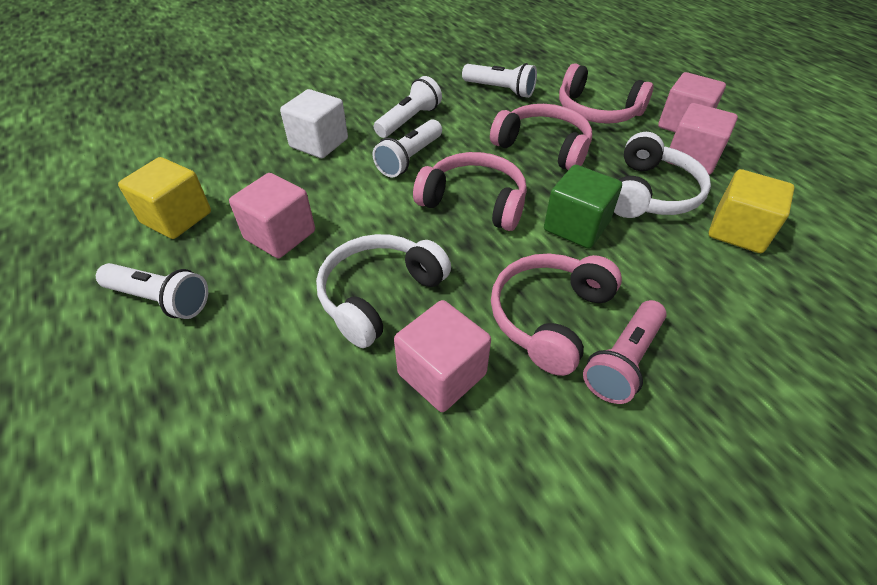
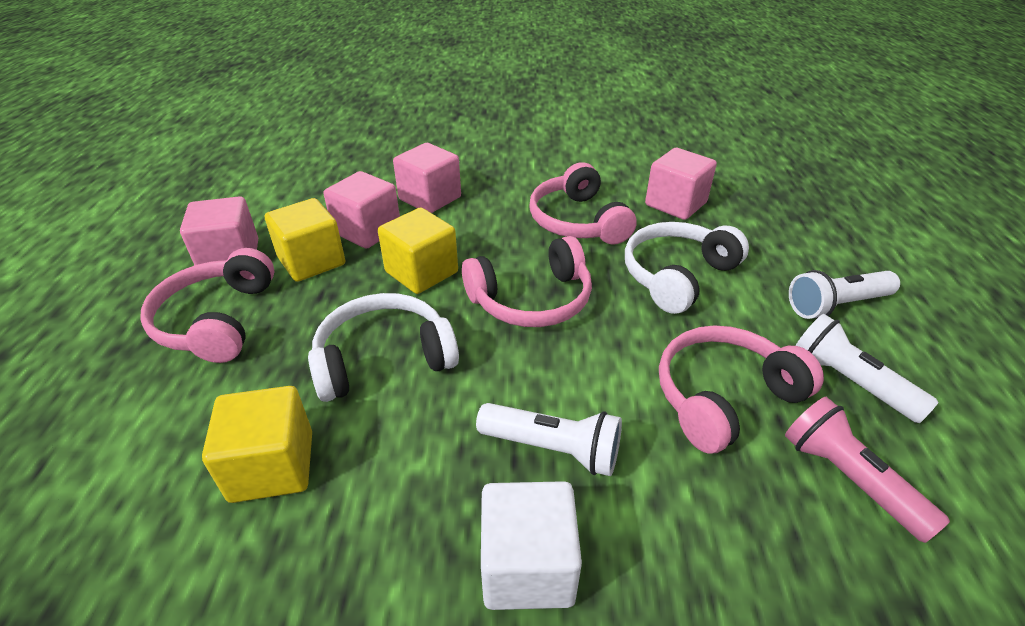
green cube: 1 -> 0
white flashlight: 4 -> 3
yellow cube: 2 -> 3

